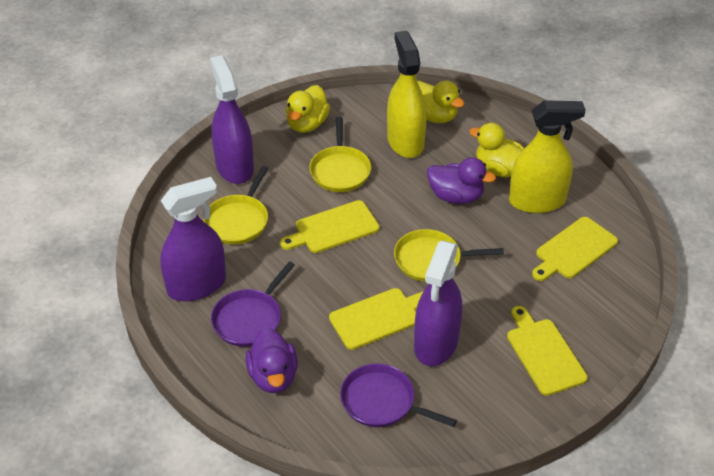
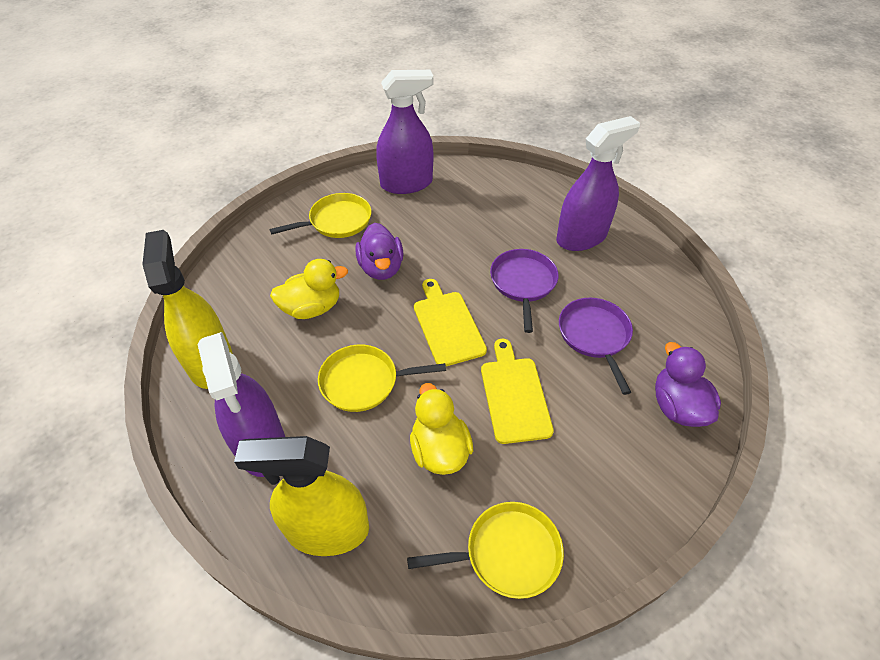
yellow cutting board: 4 -> 2
yellow duck: 3 -> 2

